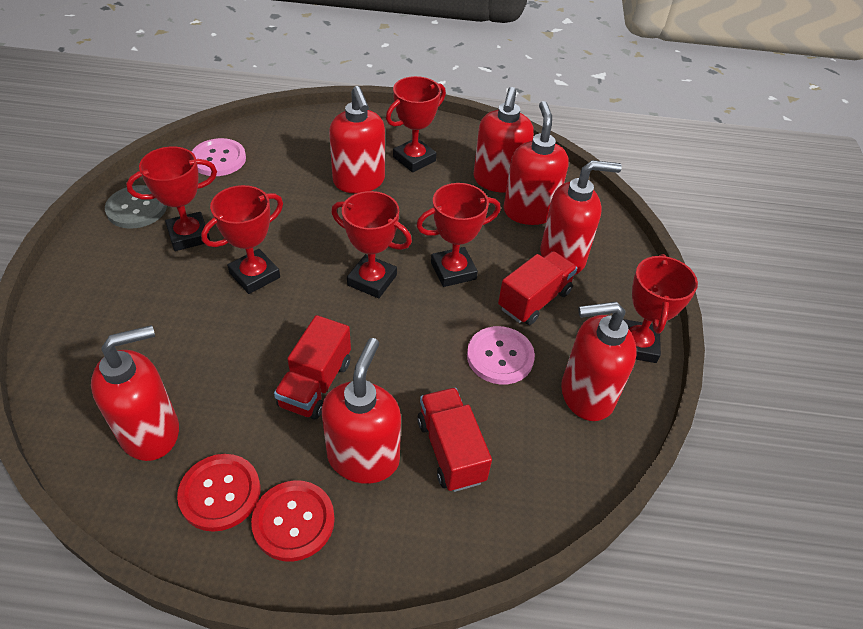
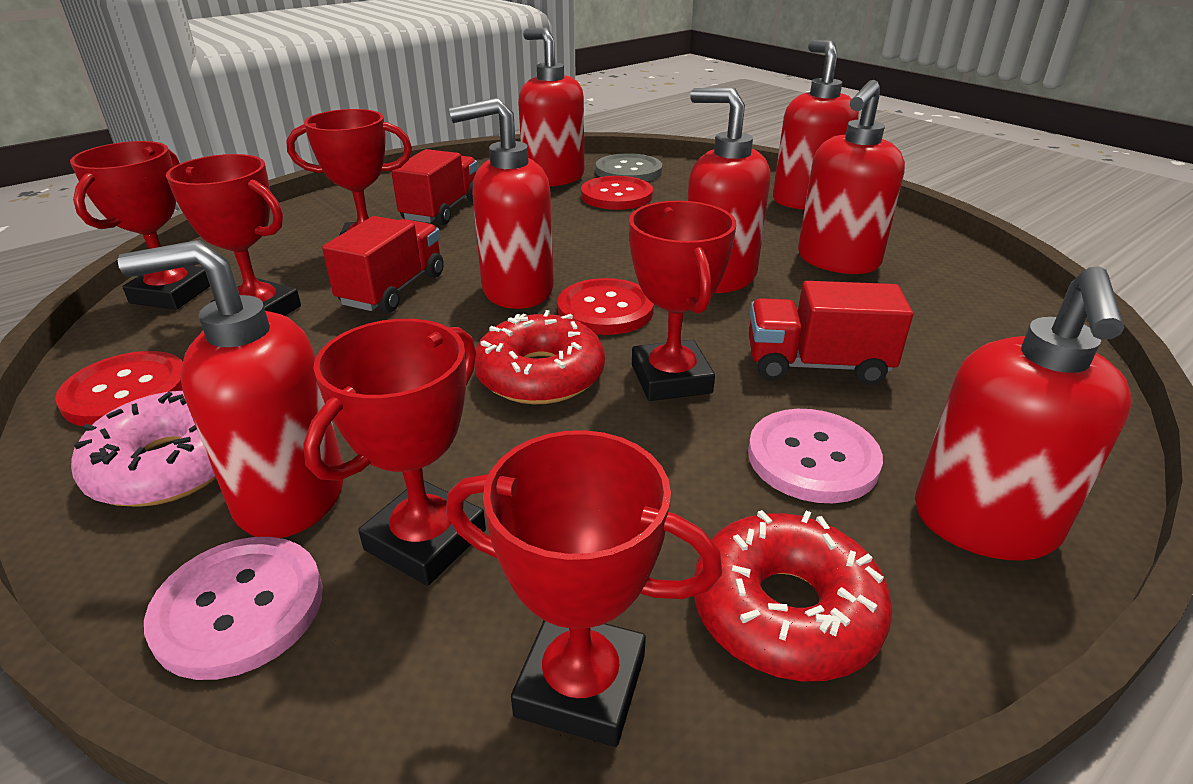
pink donut: 0 -> 1
red button: 2 -> 3
red donut: 0 -> 2

